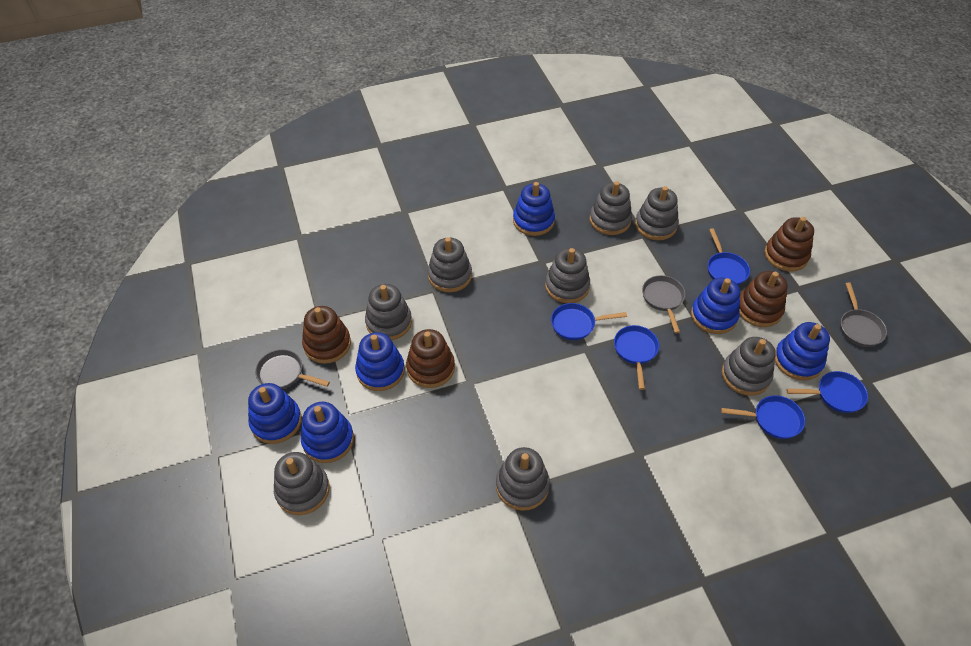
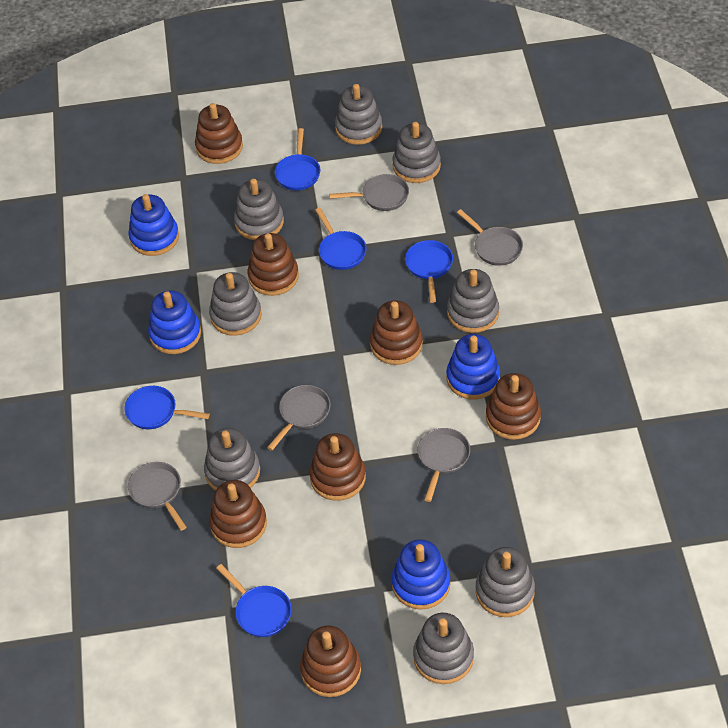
blue stacking toy: 6 -> 4
brown stacking toy: 4 -> 7
grey pan: 3 -> 5

